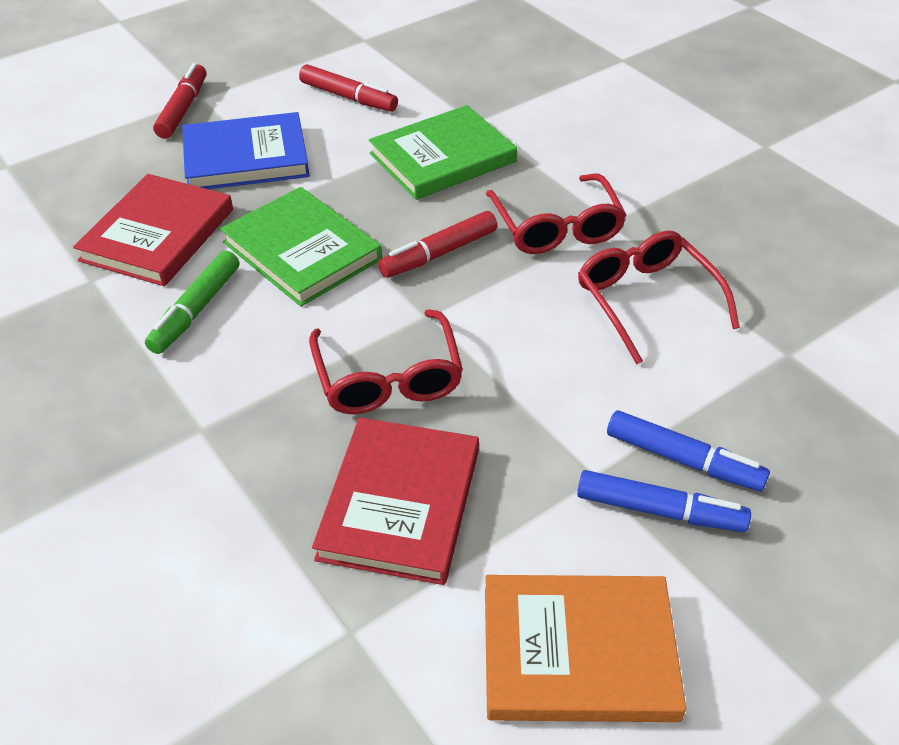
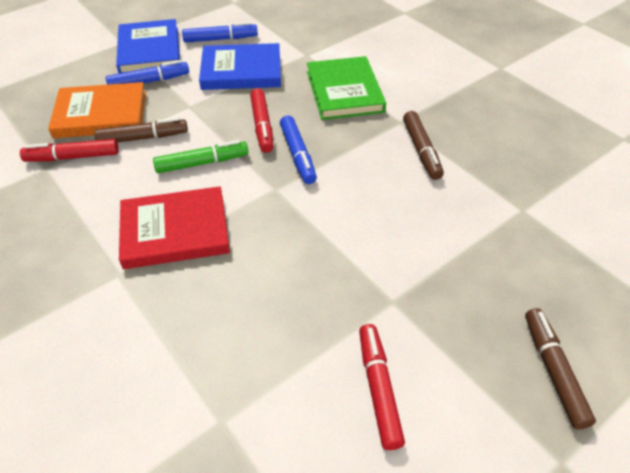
blue book: 1 -> 2
blue marker: 2 -> 3
brown marker: 0 -> 3
green book: 2 -> 1
red book: 2 -> 1
red glasses: 3 -> 0

